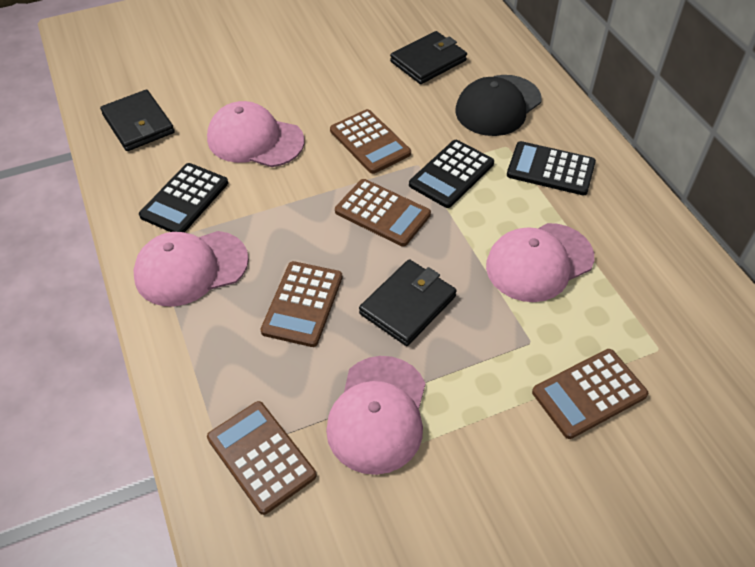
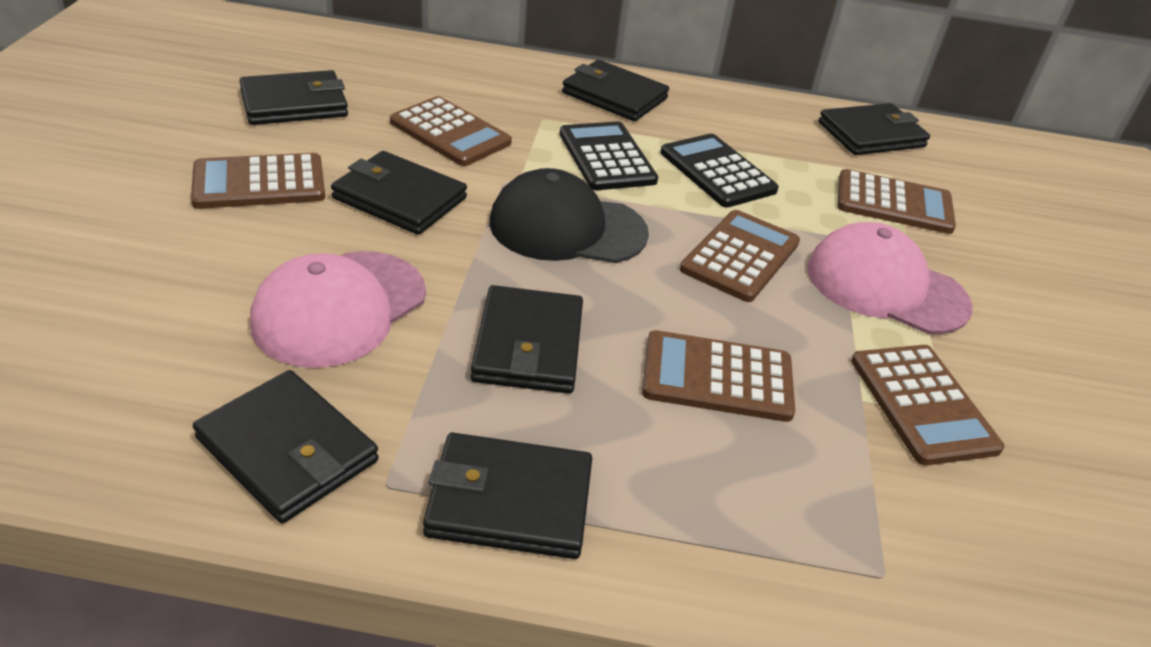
black calculator: 3 -> 2
black wallet: 3 -> 7
brown calculator: 5 -> 6
pink cap: 4 -> 2

